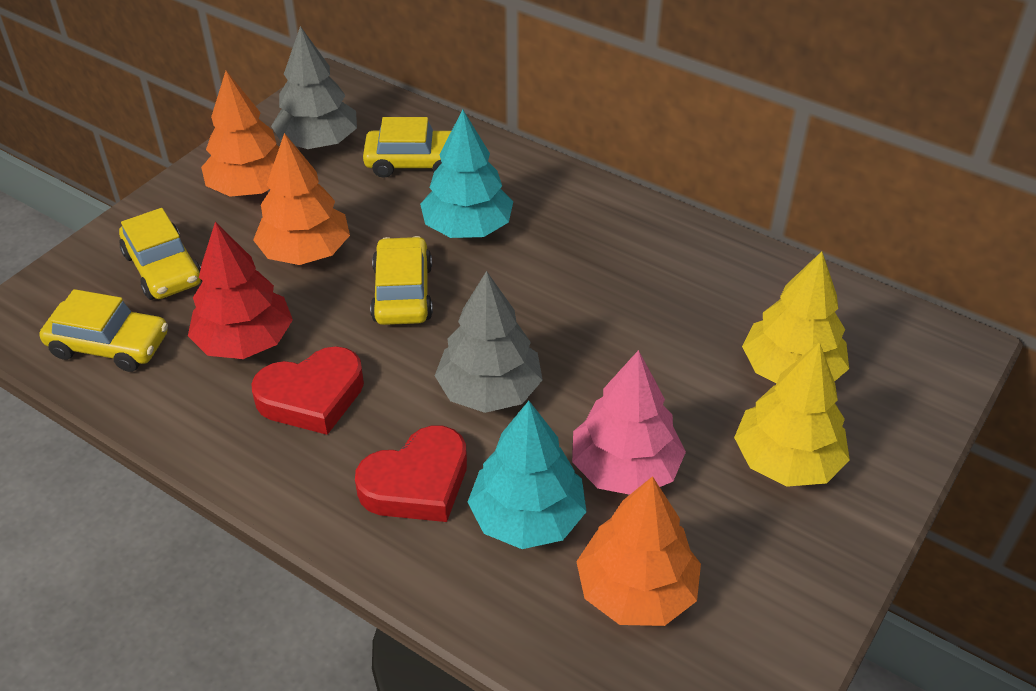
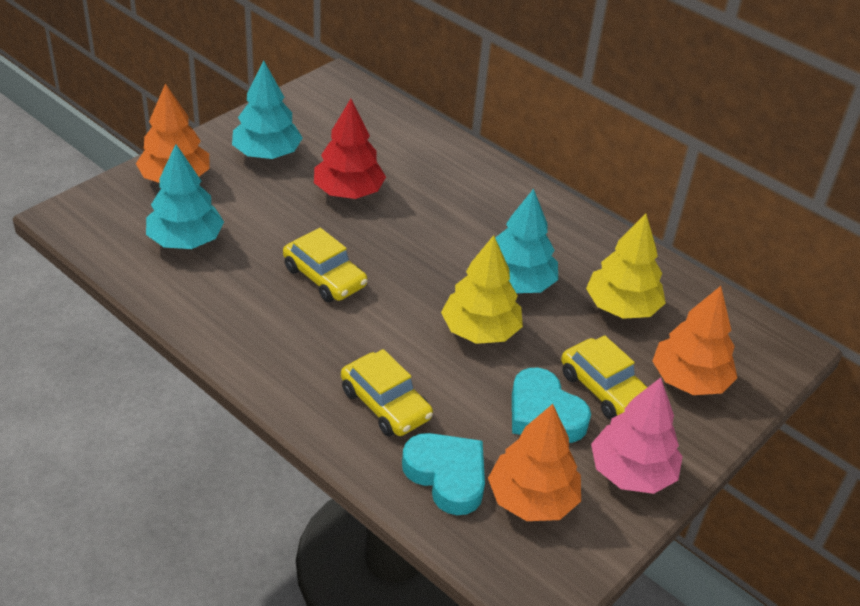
grey tree: 2 -> 0
red heart: 2 -> 0
turquoise heart: 0 -> 2
turquoise tree: 2 -> 3
yellow car: 4 -> 3

